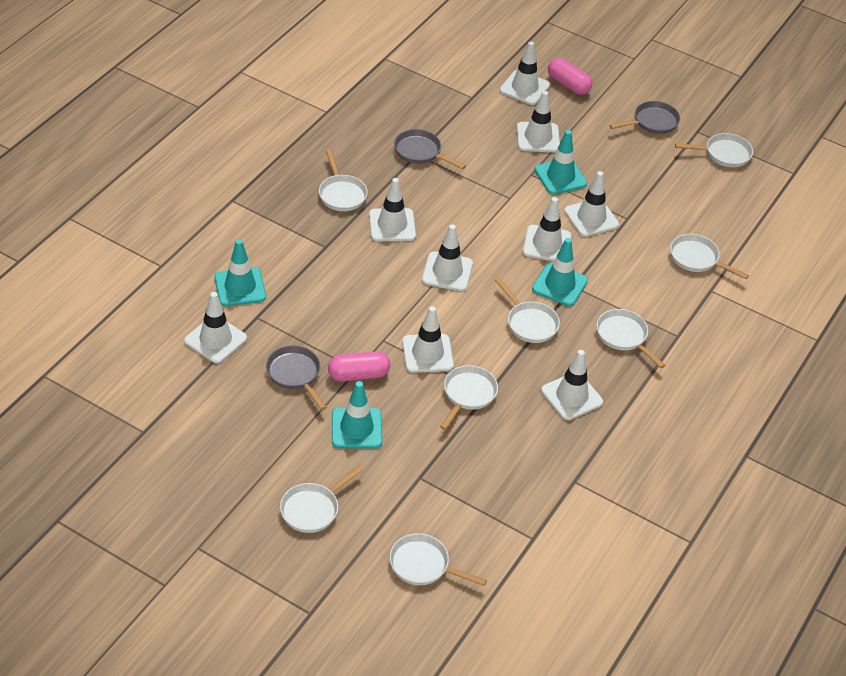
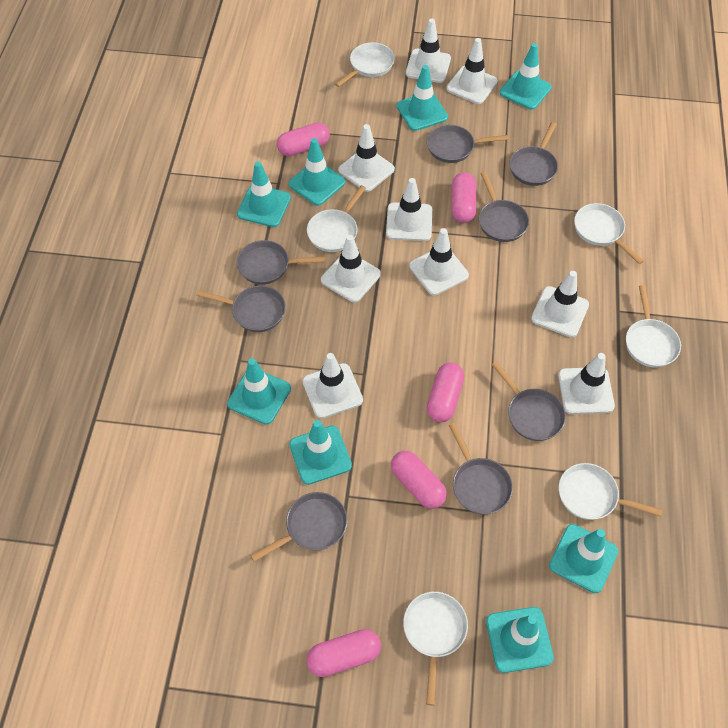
grey pan: 3 -> 8
pink capsule: 2 -> 5
turquoise traffic cone: 4 -> 8
white pan: 8 -> 6

